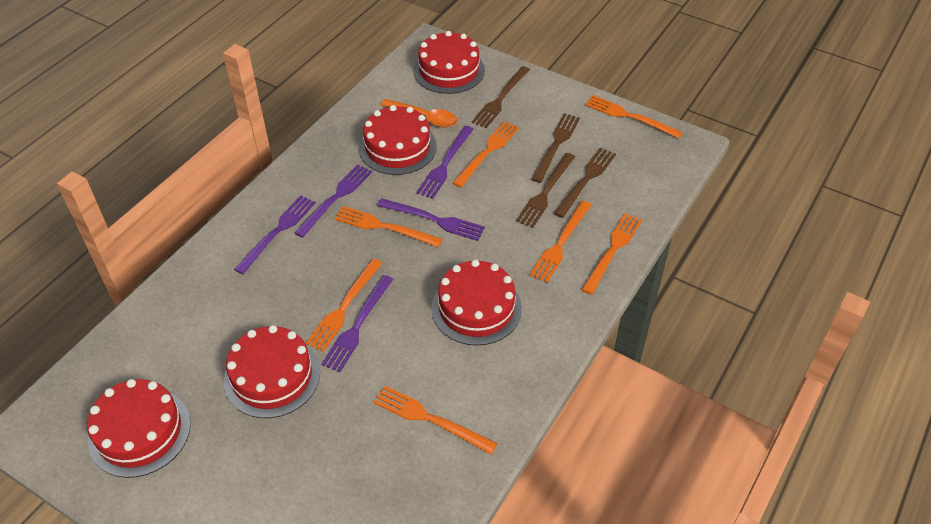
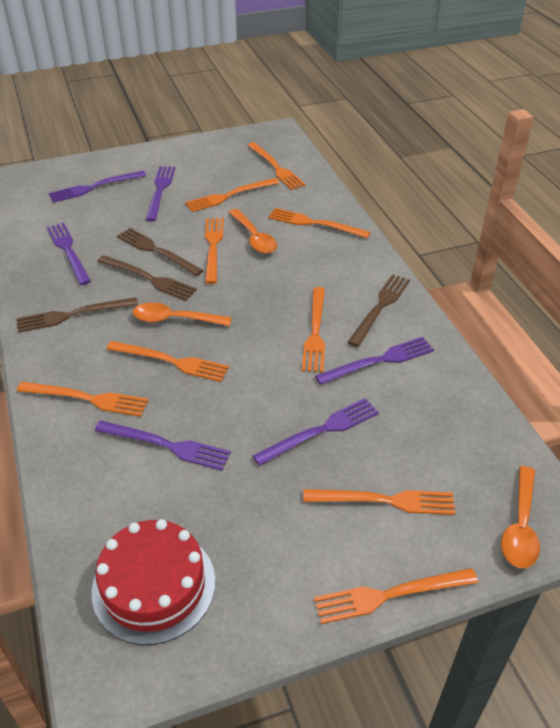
orange fork: 7 -> 9
orange spoon: 1 -> 3
purple fork: 5 -> 6
red cake: 5 -> 1

